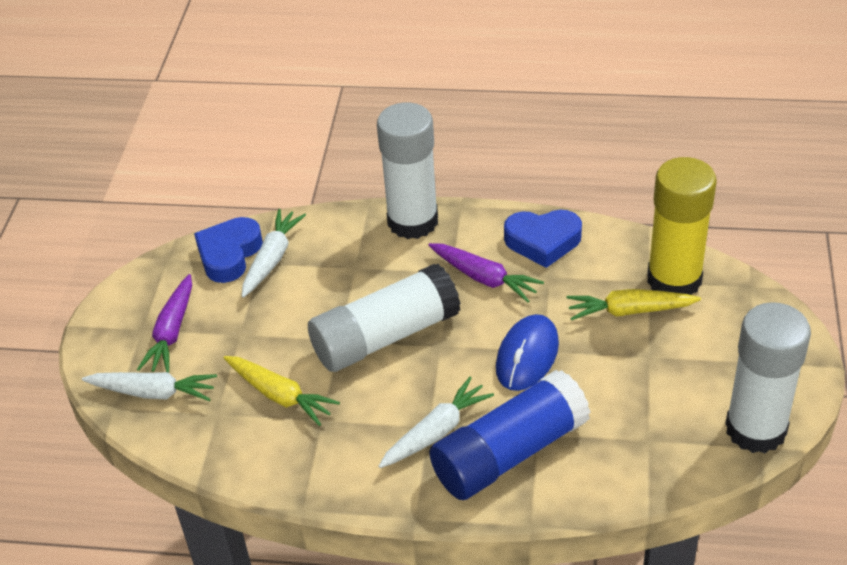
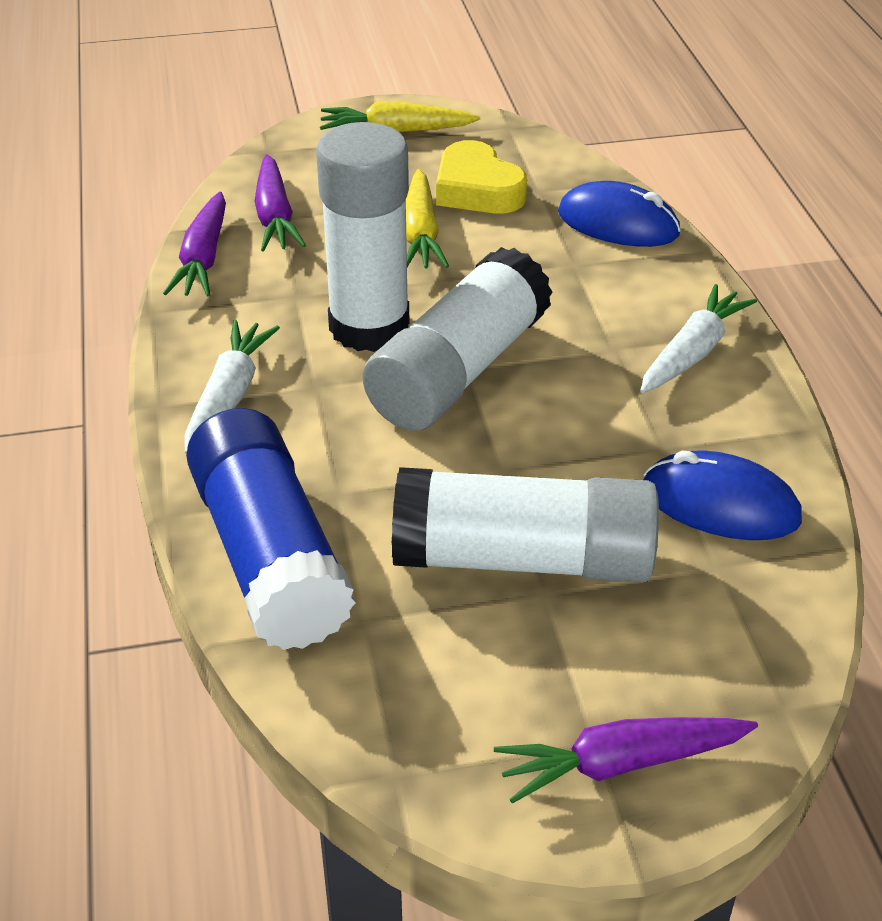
blue heart: 2 -> 0
blue mouse: 1 -> 2
purple carrot: 2 -> 3
white carrot: 3 -> 2
yellow glue stick: 1 -> 0
yellow heart: 0 -> 1

